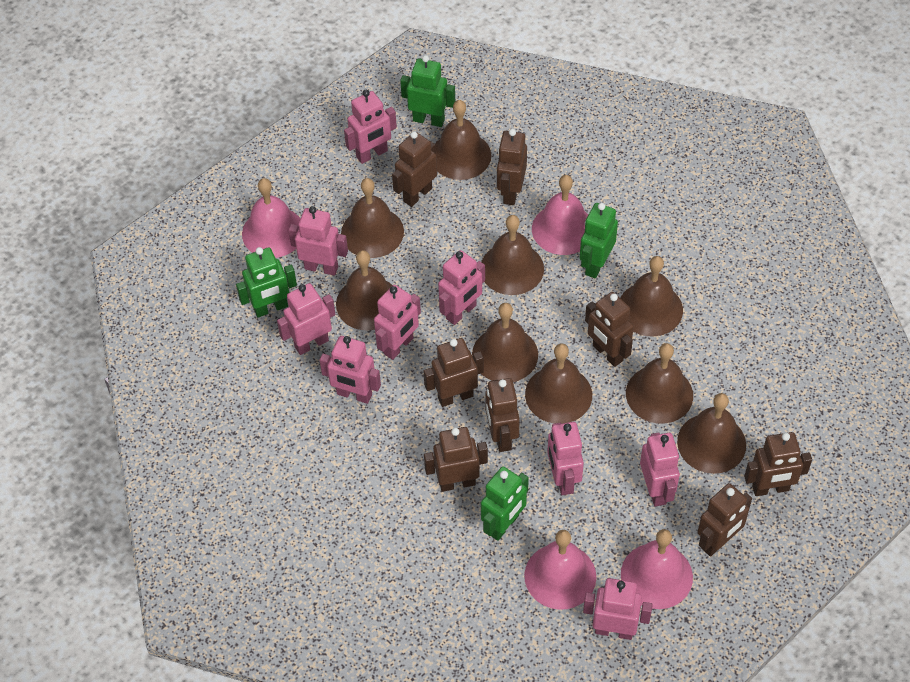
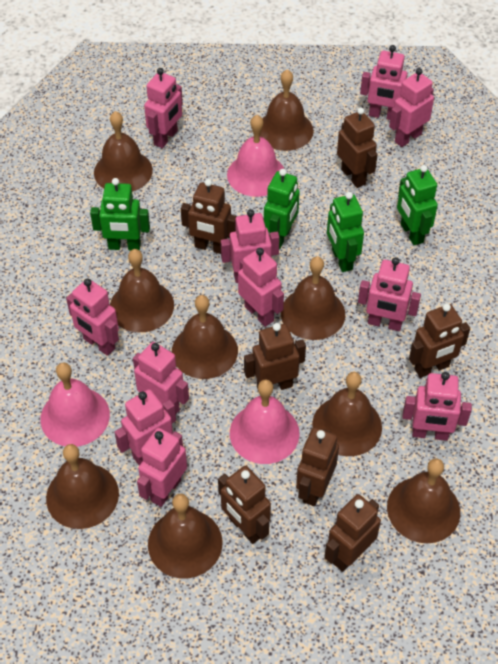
brown robot: 8 -> 7
pink bell: 4 -> 3
pink robot: 9 -> 11

